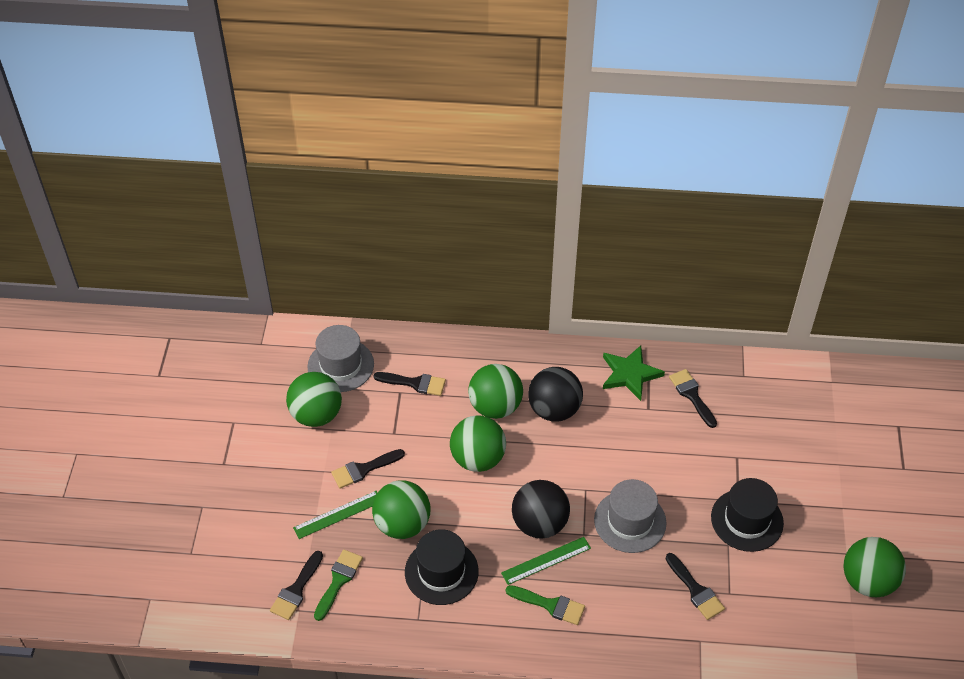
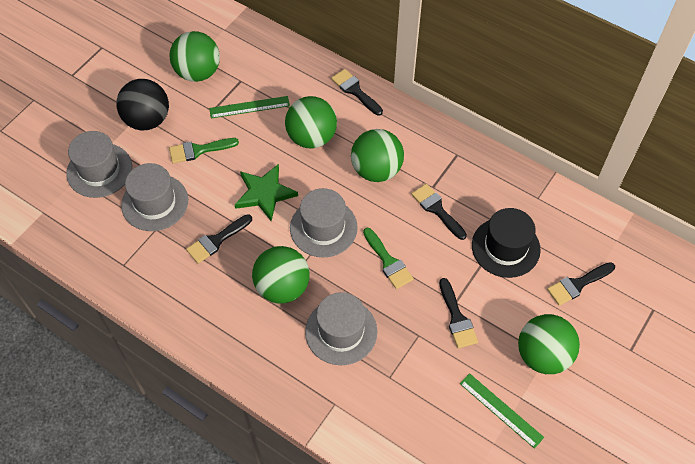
black ball: 2 -> 1
black hat: 2 -> 1
grey hat: 2 -> 4

